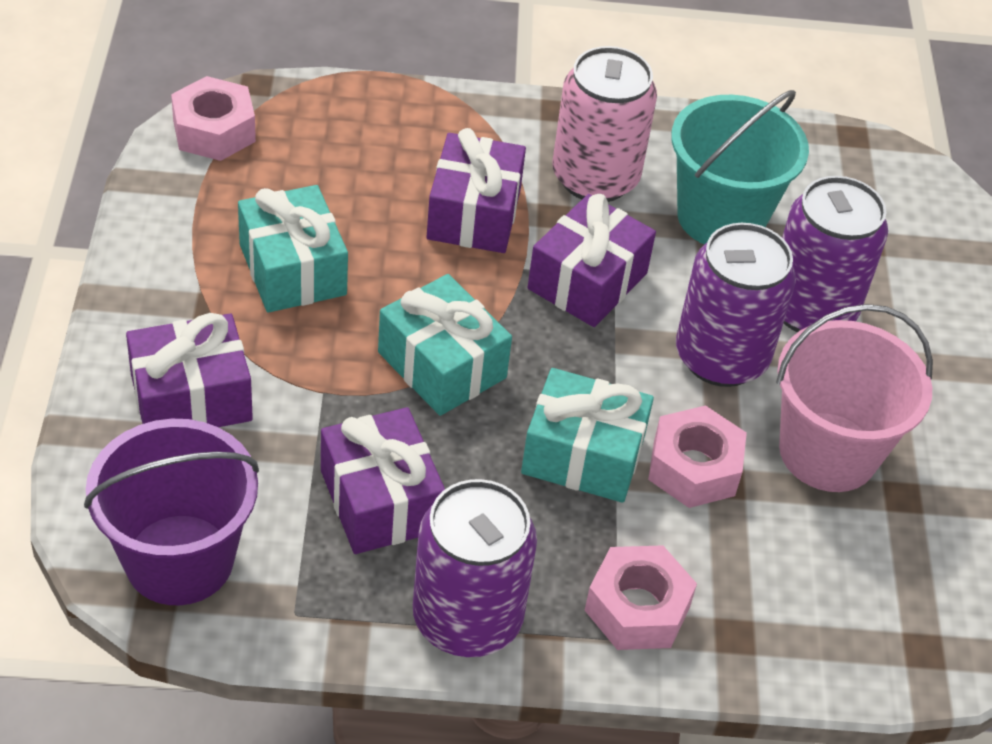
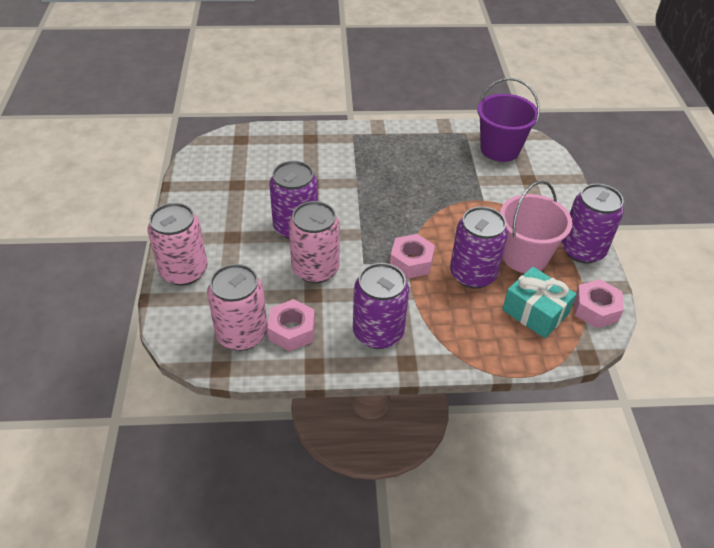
pink can: 1 -> 3
purple can: 3 -> 4
purple gift: 4 -> 0
turquoise bucket: 1 -> 0
turquoise gift: 3 -> 1

